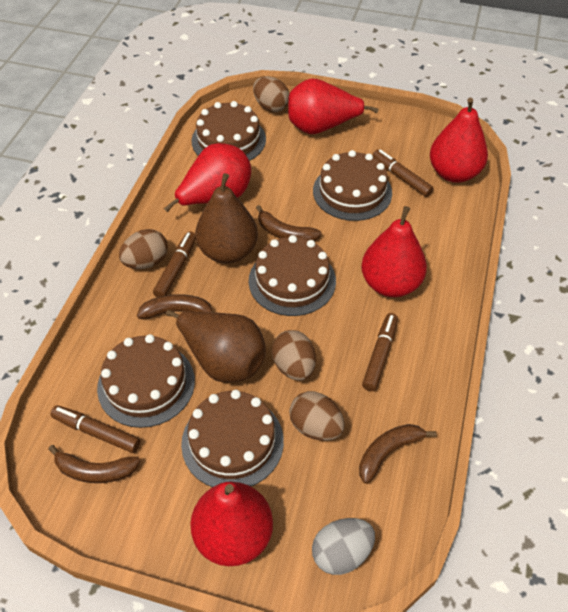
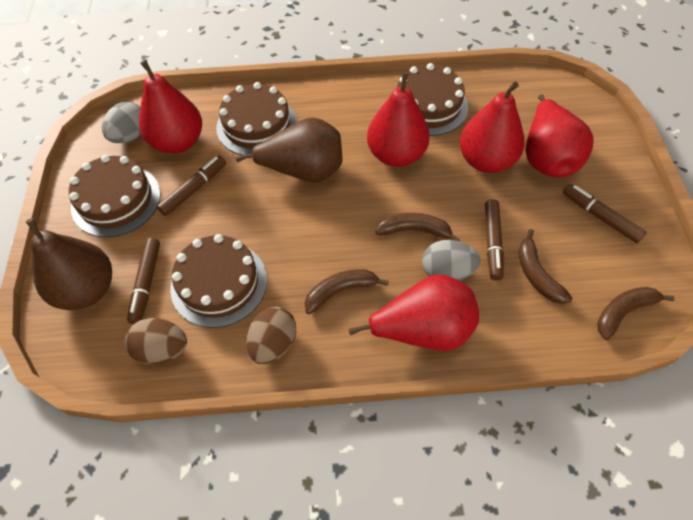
brown cake: 5 -> 4
brown egg: 4 -> 2
grey egg: 1 -> 2

